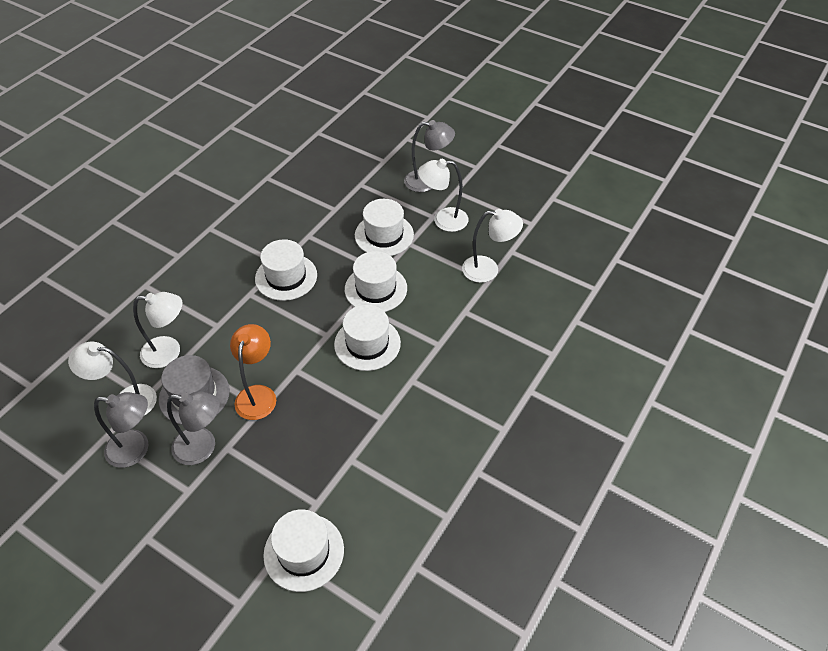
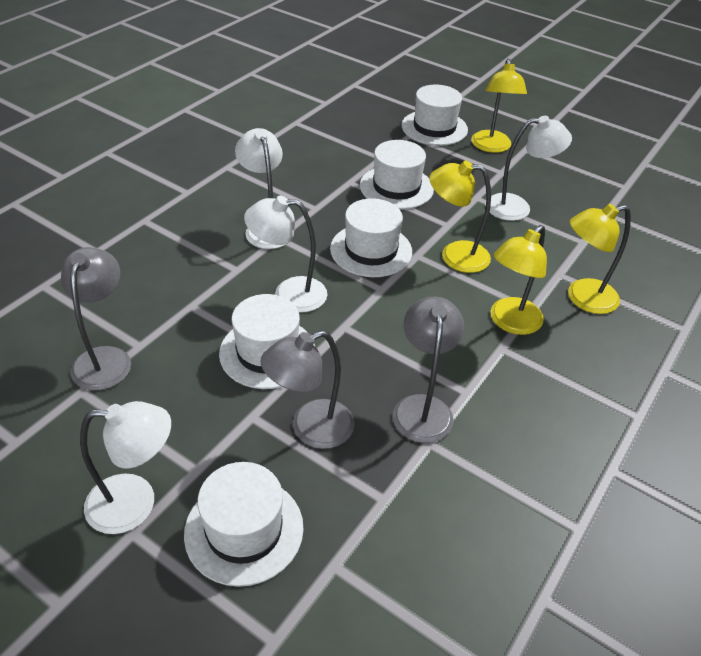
grey hat: 1 -> 0
orange lamp: 1 -> 0
yellow lamp: 0 -> 4

